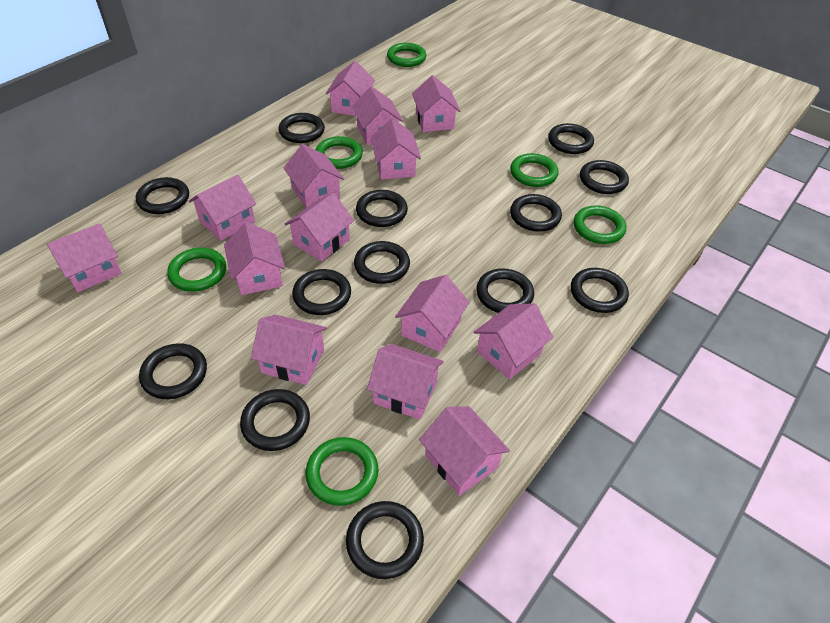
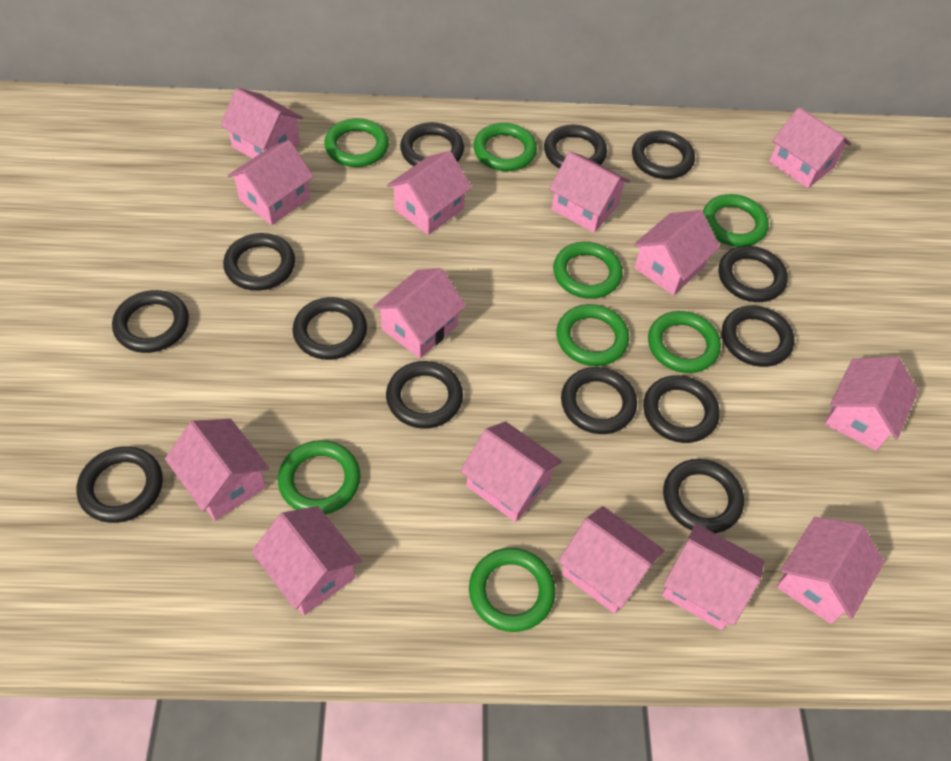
green ring: 6 -> 8

